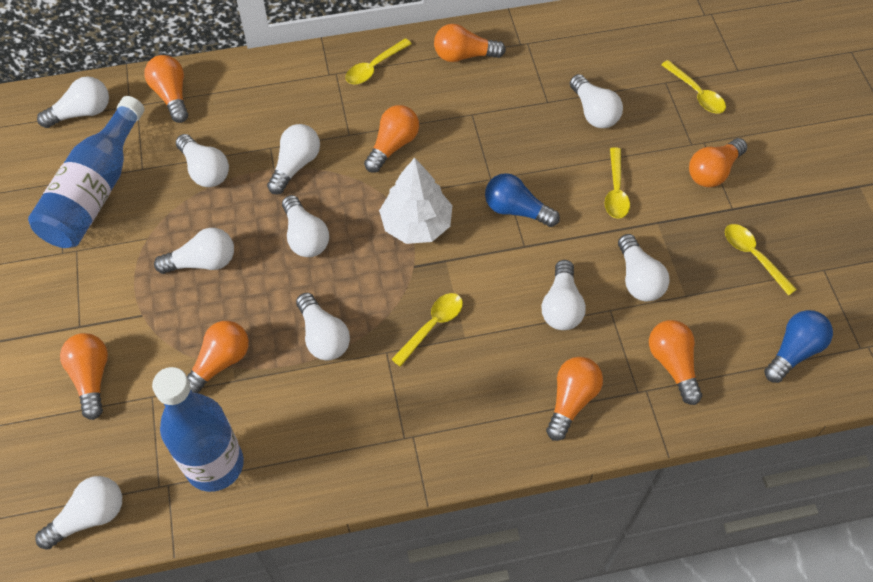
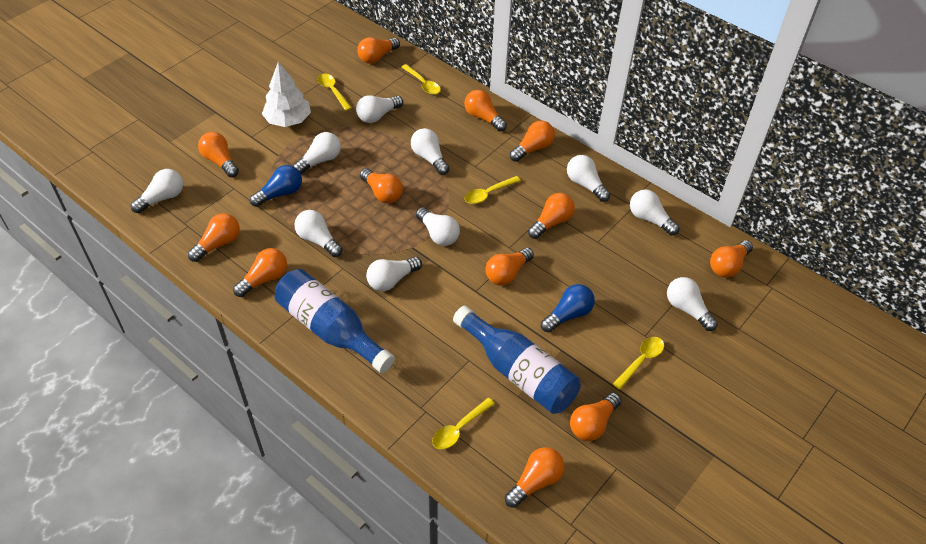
orange light bulb: 8 -> 12

